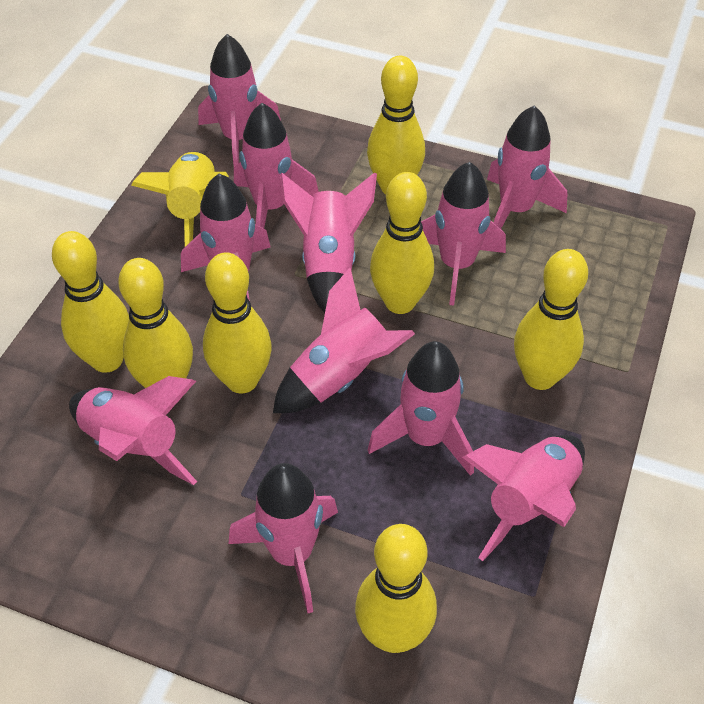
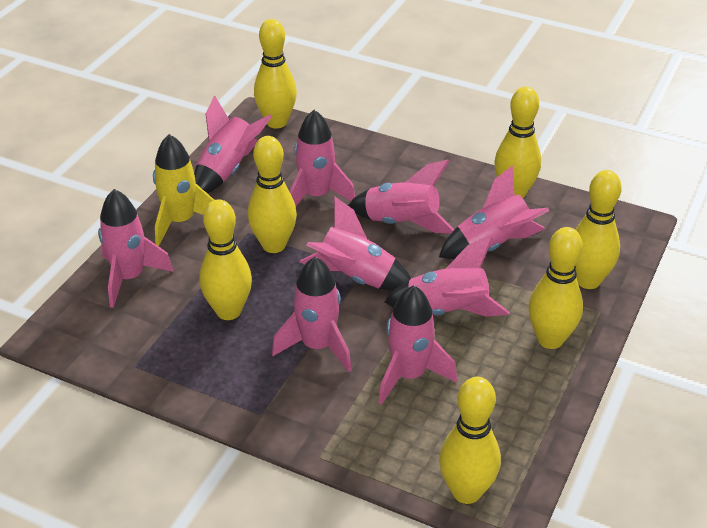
pink rocket: 11 -> 9

